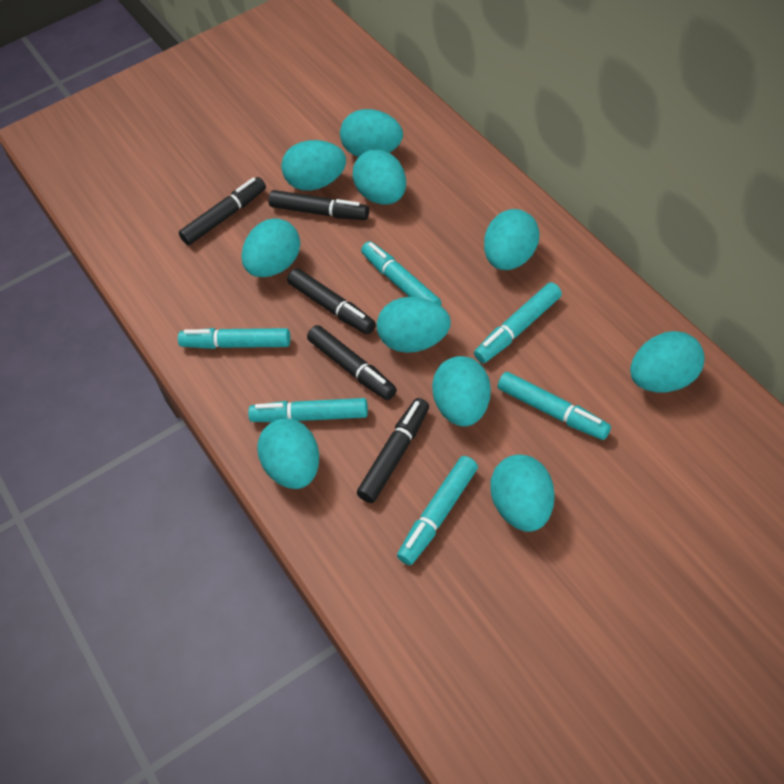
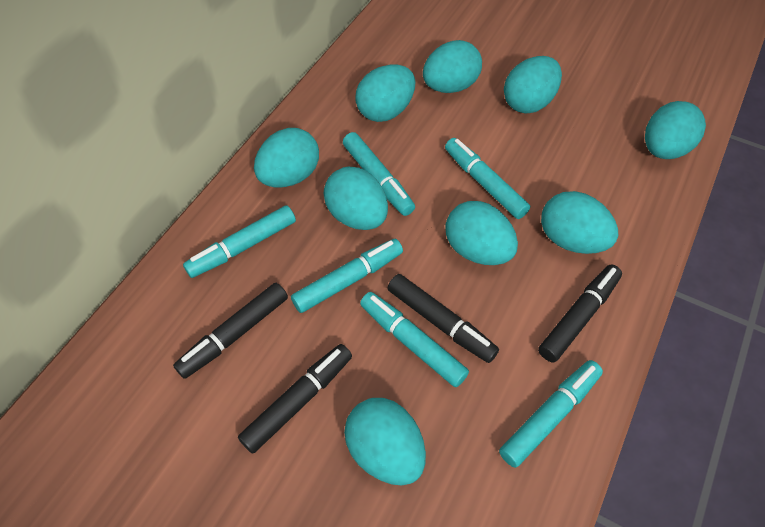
black marker: 5 -> 4
turquoise egg: 10 -> 9

